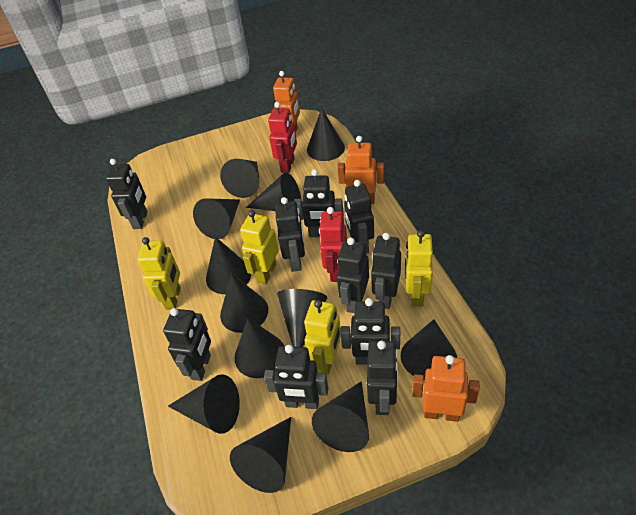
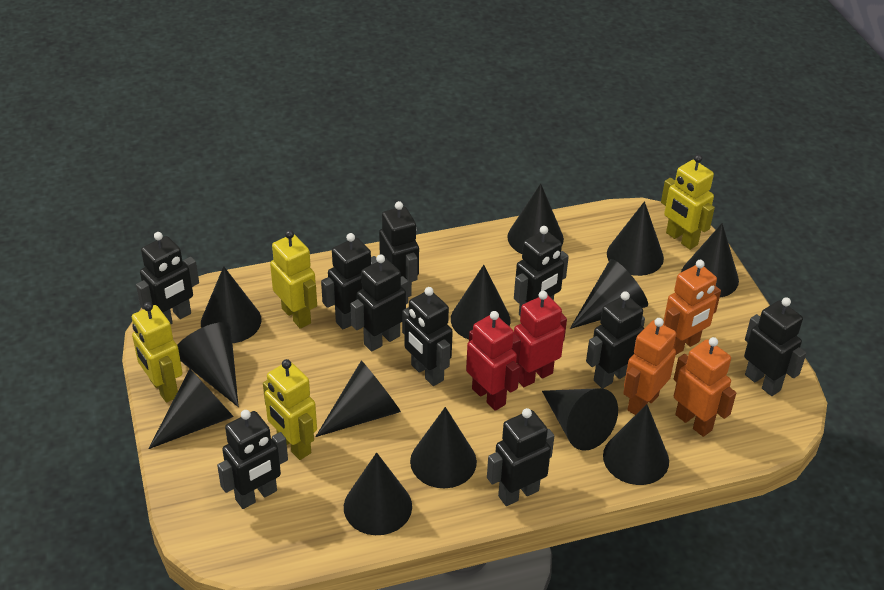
black cone: 12 -> 13

